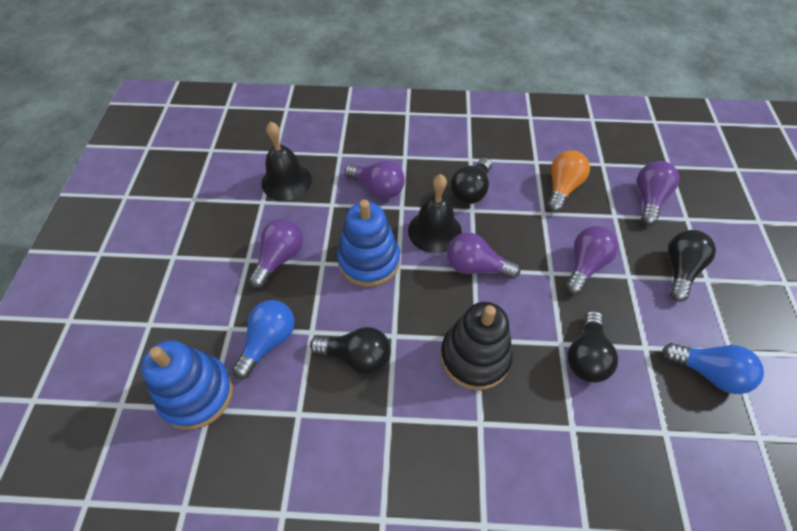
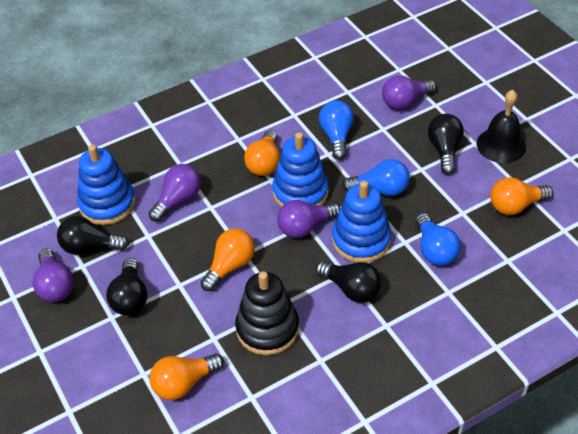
black bell: 2 -> 1
blue light bulb: 2 -> 3
blue stacking toy: 2 -> 3
orange light bulb: 1 -> 4
purple light bulb: 5 -> 4

